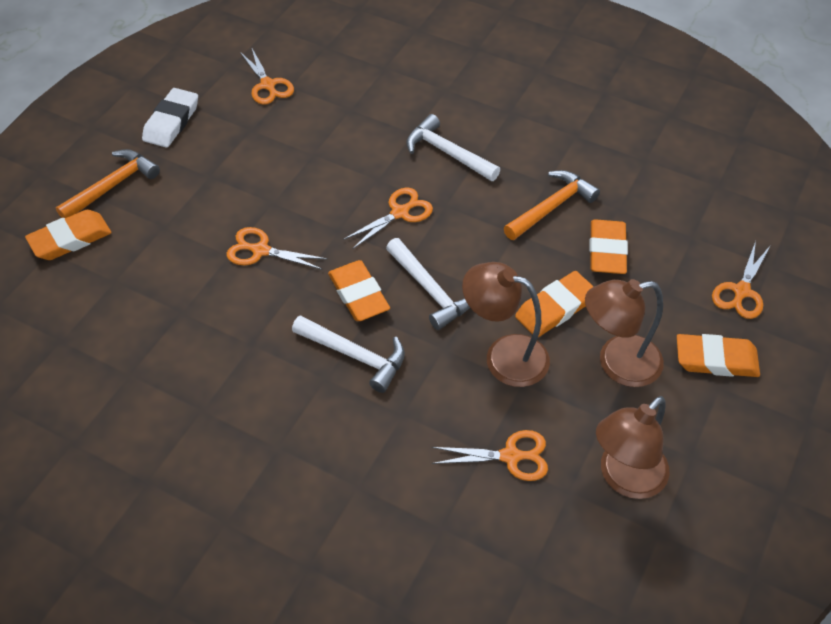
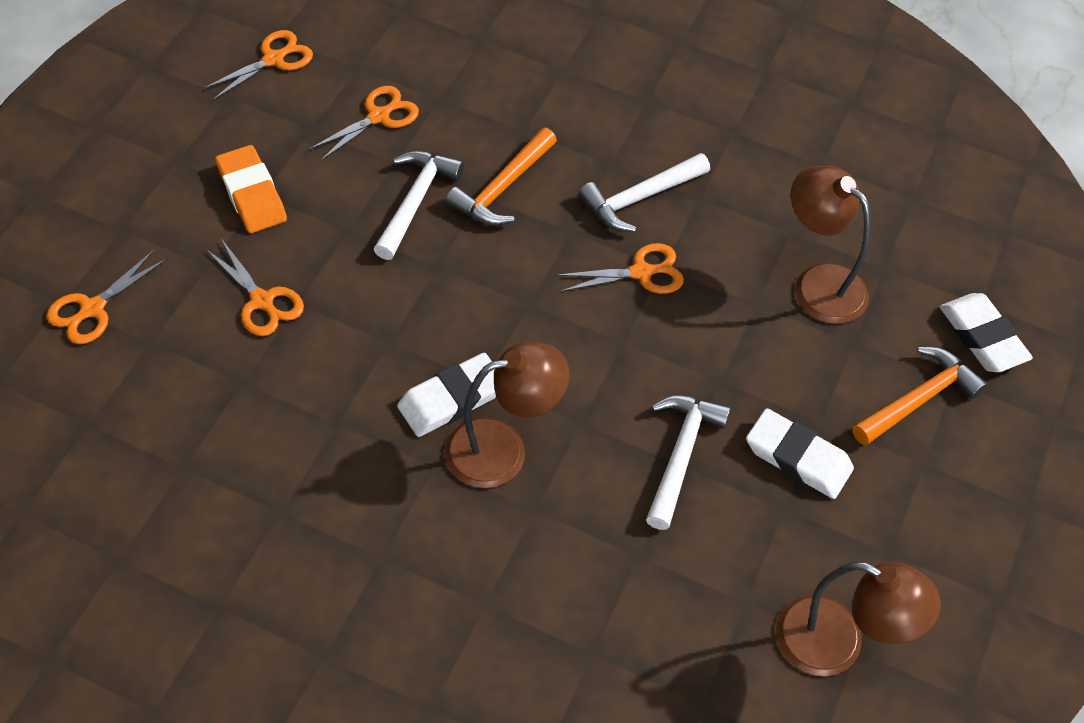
orange eraser: 5 -> 1
white eraser: 1 -> 3

